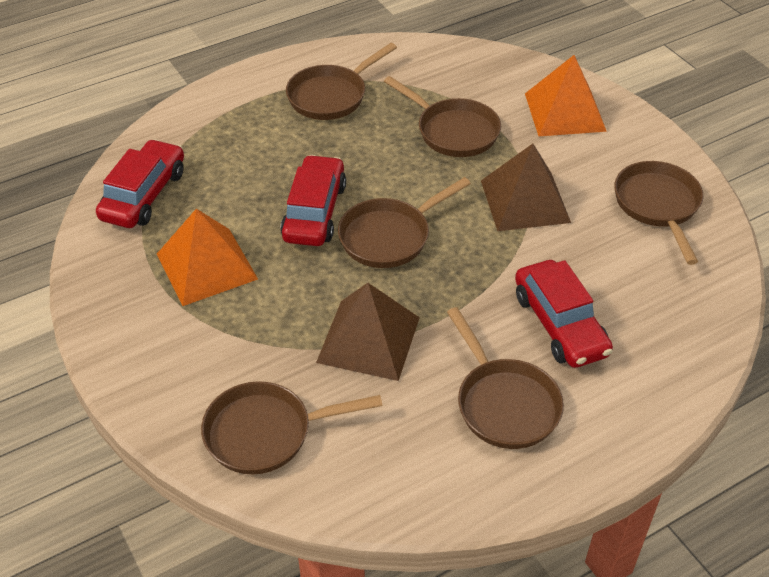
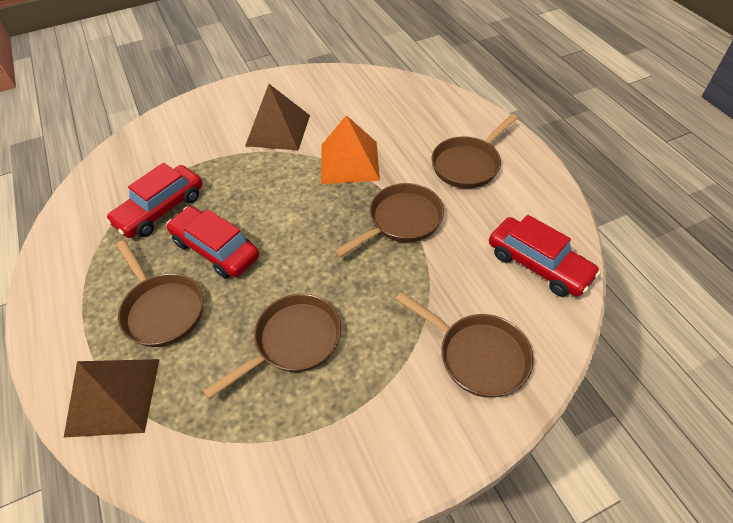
brown pan: 6 -> 5
orange pyramid: 2 -> 1

